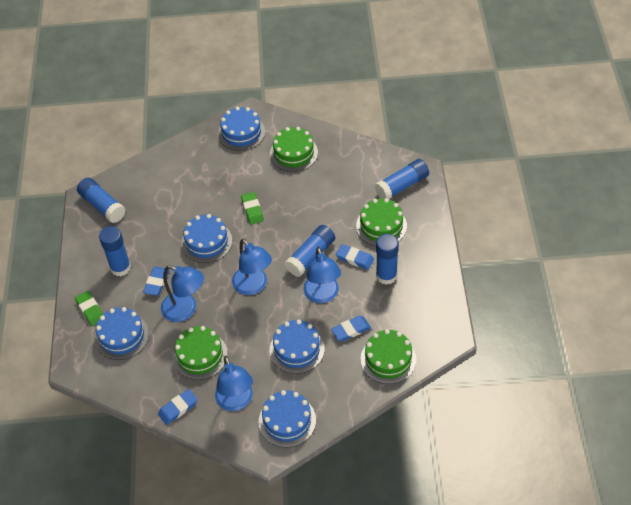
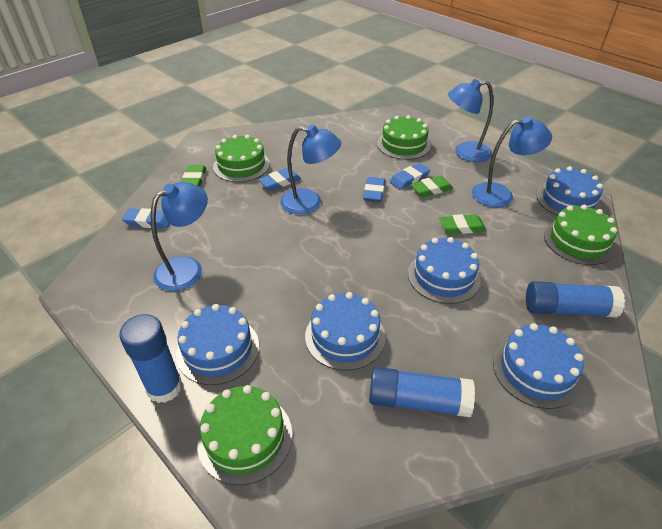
blue glue stick: 5 -> 3
green eraser: 2 -> 3

